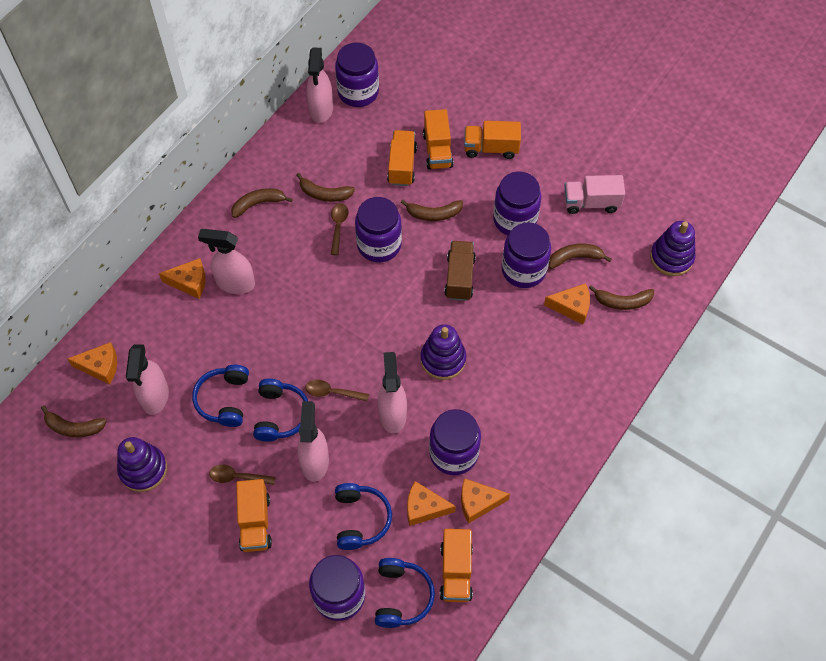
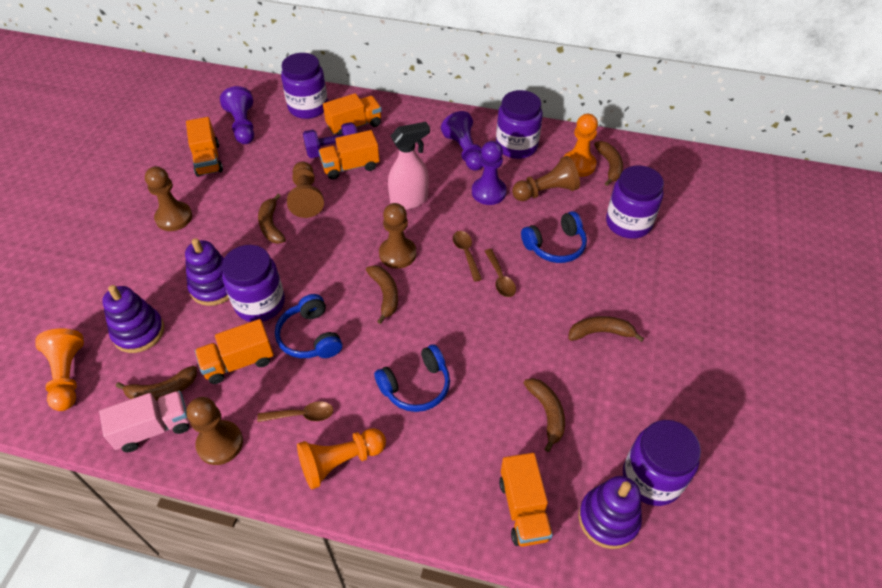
blue headphones: 4 -> 3
brown pawn: 0 -> 5
brown truck: 1 -> 0
orange cheese: 5 -> 0
orange pawn: 0 -> 3
pink spray bottle: 5 -> 1
purple dumbbell: 0 -> 1
purple jar: 6 -> 5
purple pawn: 0 -> 3

